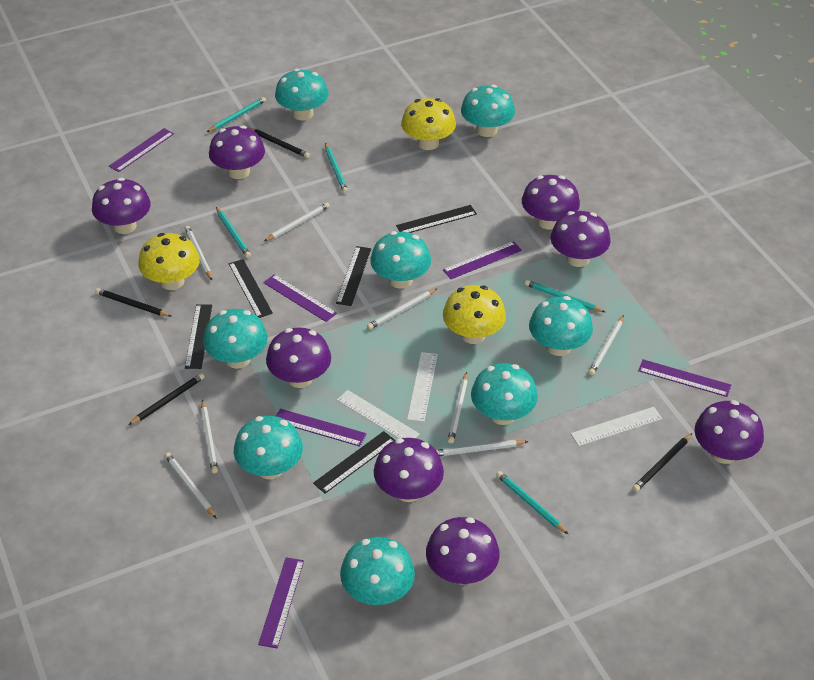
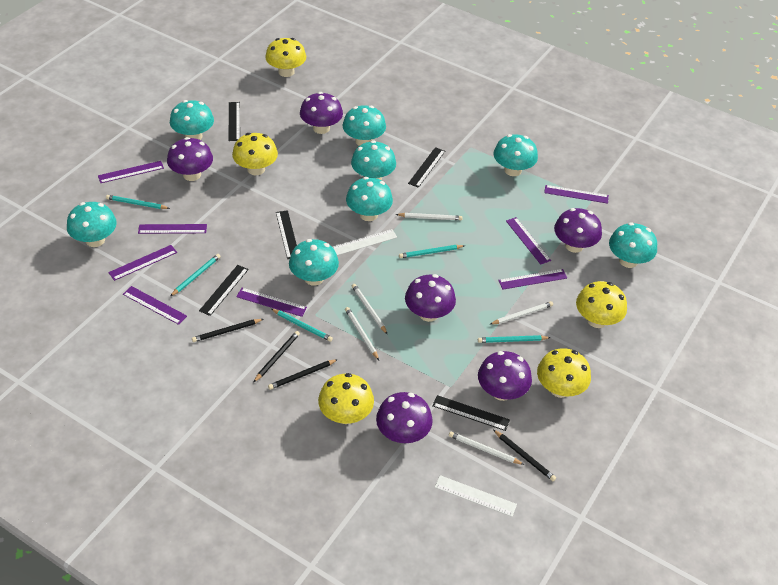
purple mushroom: 8 -> 6
purple ruler: 6 -> 8
white pencil: 8 -> 5
white ruler: 3 -> 2
yellow mushroom: 3 -> 5

